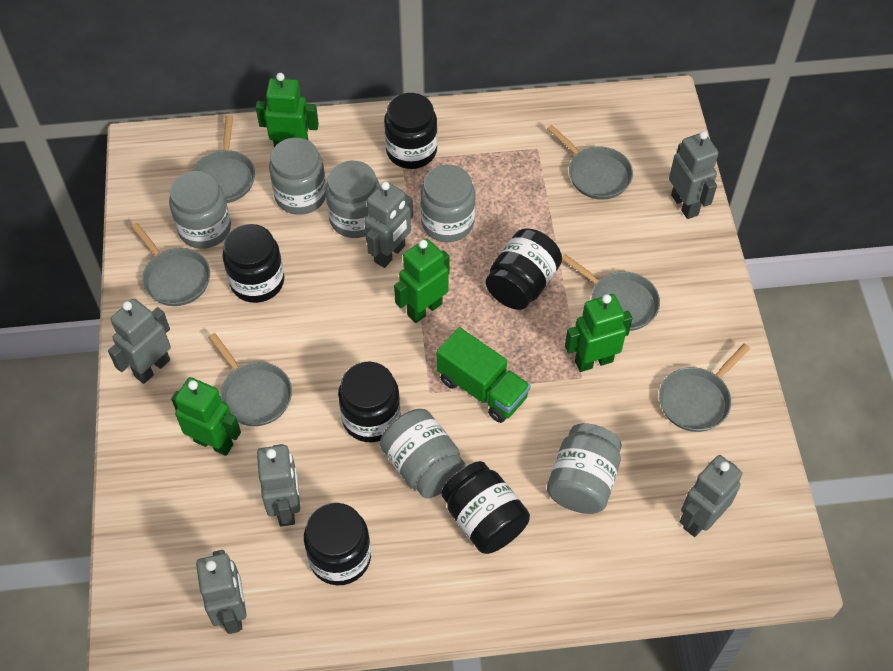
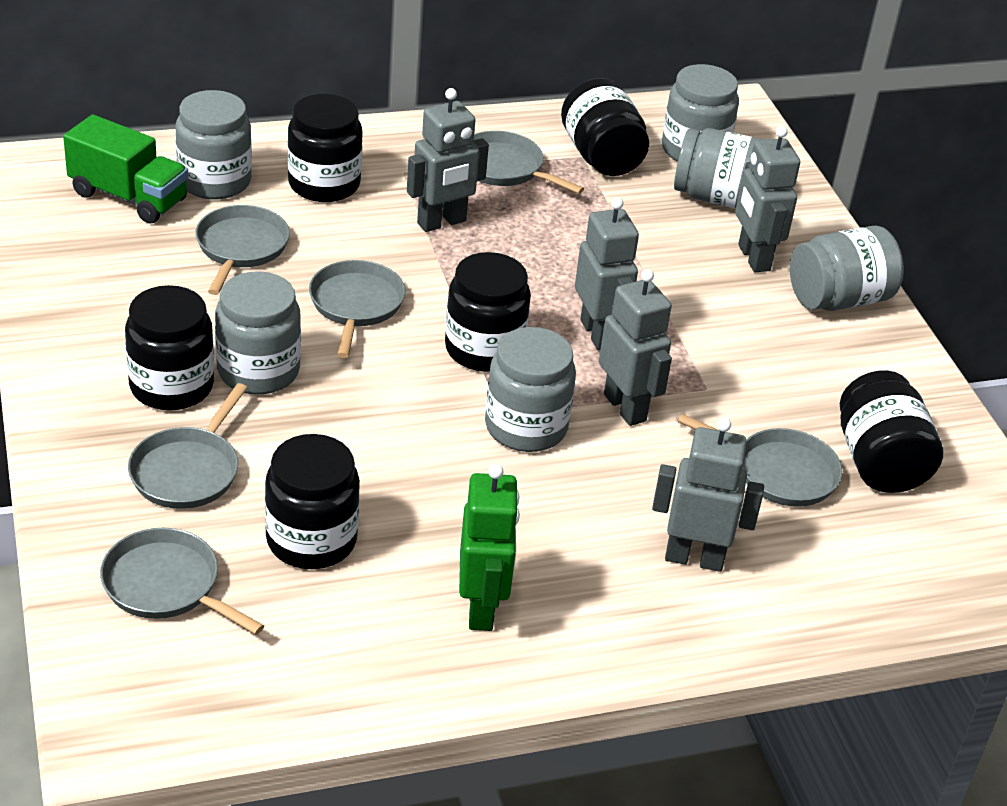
green robot: 4 -> 1
grey robot: 6 -> 5

